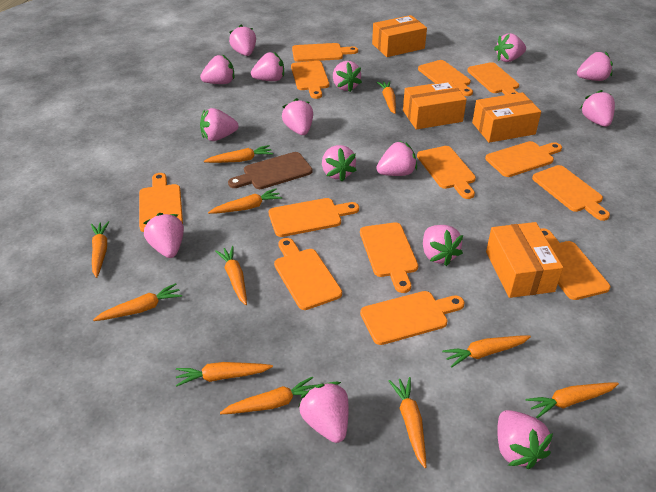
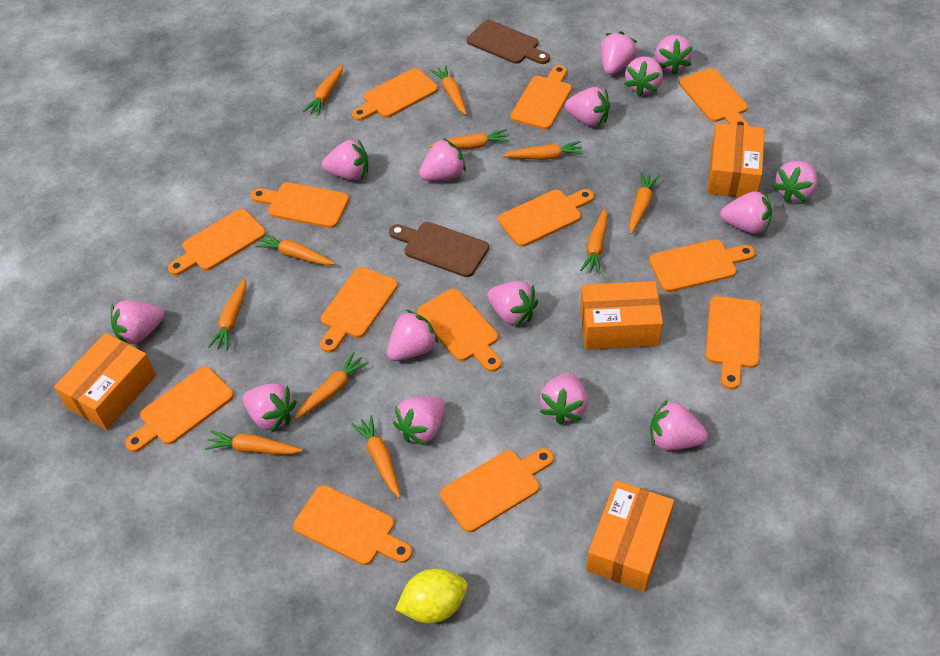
brown cutting board: 1 -> 2
yellow lemon: 0 -> 1

